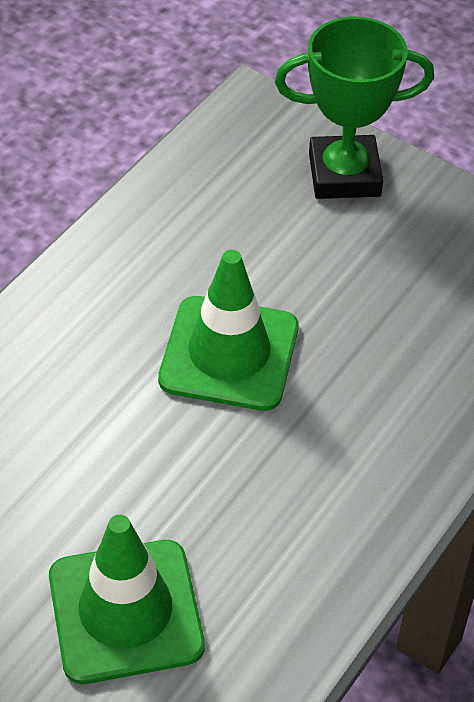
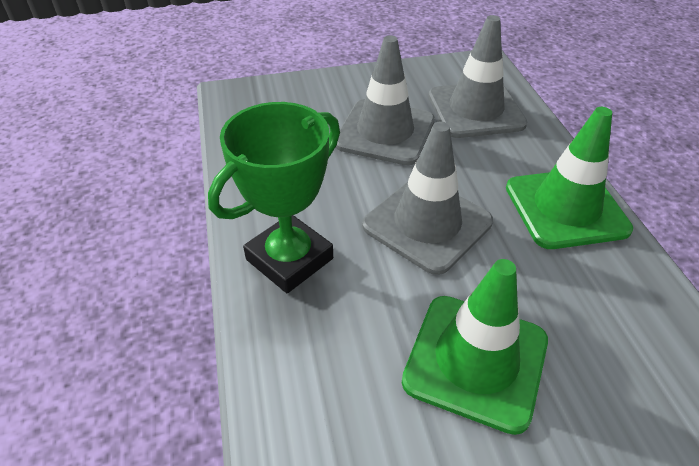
grey traffic cone: 0 -> 3

